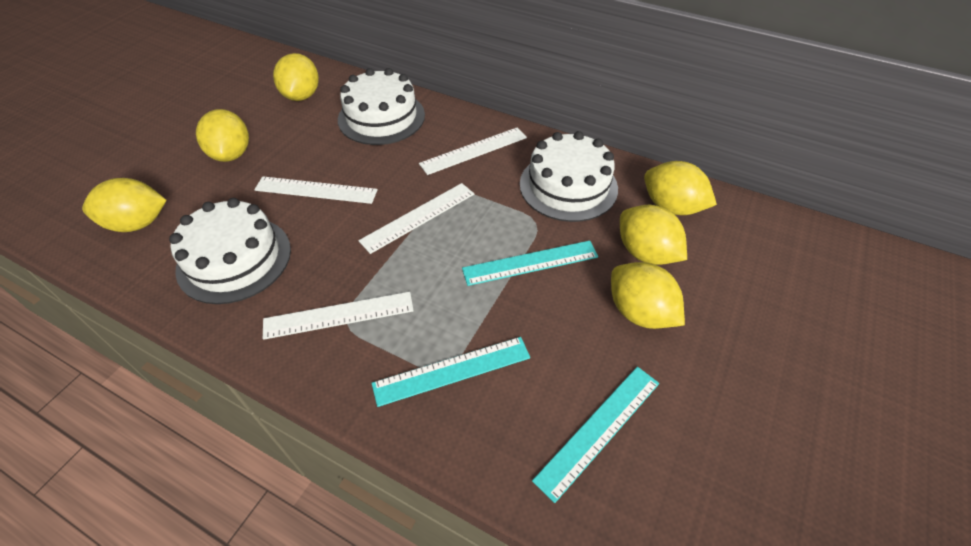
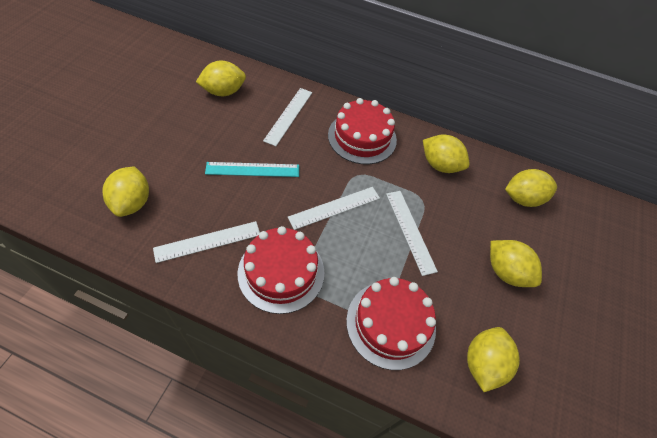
red cake: 0 -> 3
turquoise ruler: 3 -> 1
white cake: 3 -> 0

